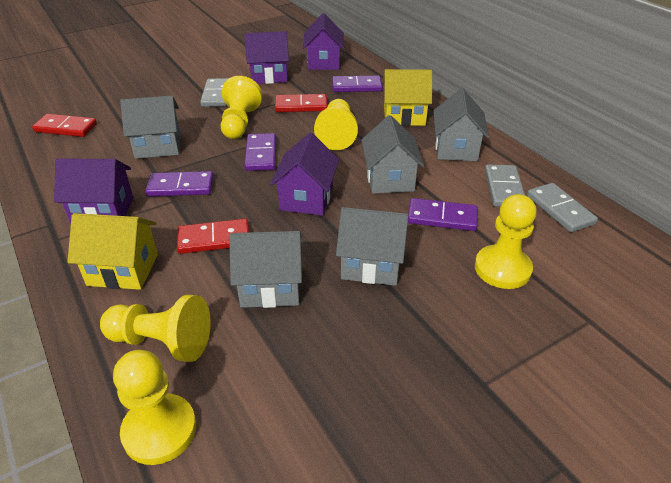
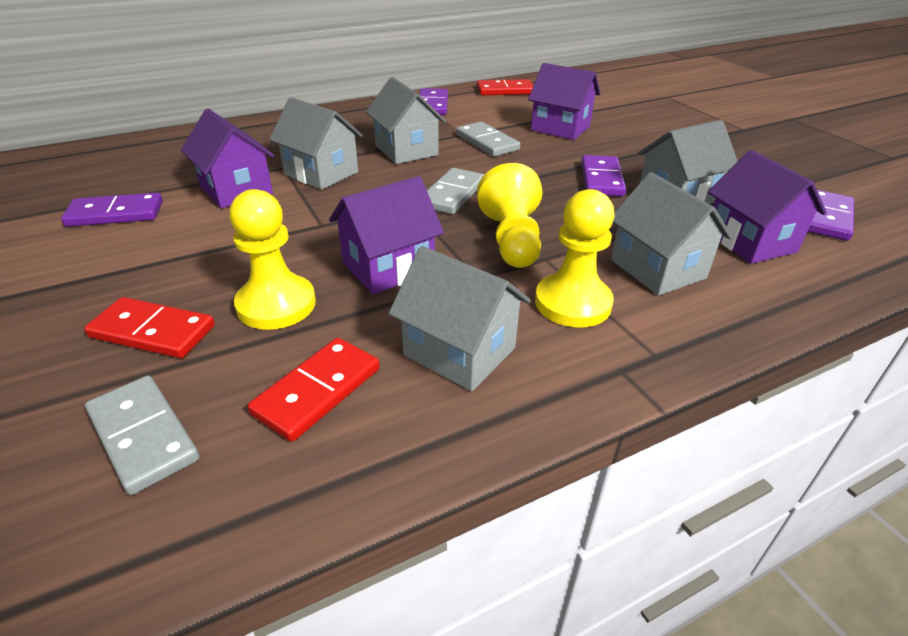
yellow house: 2 -> 0
yellow pawn: 5 -> 3

